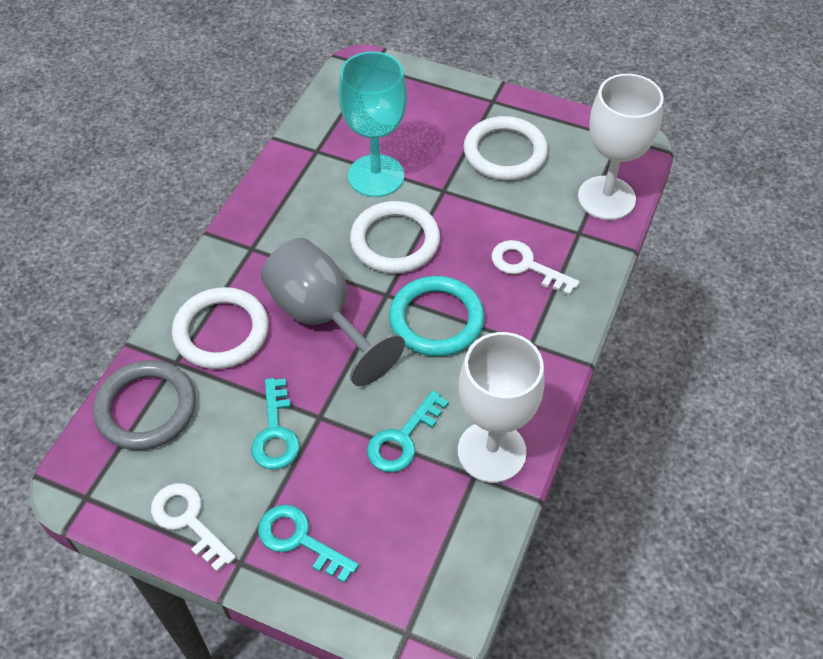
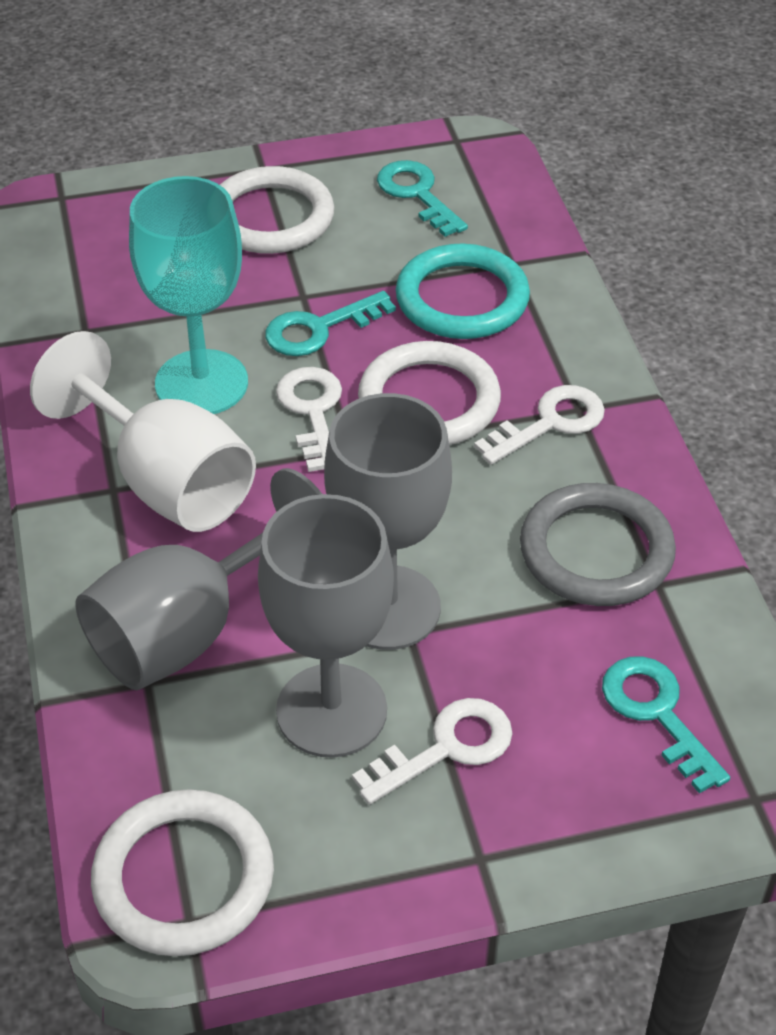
grey goblet: 1 -> 3
white goblet: 2 -> 1
white key: 2 -> 3

